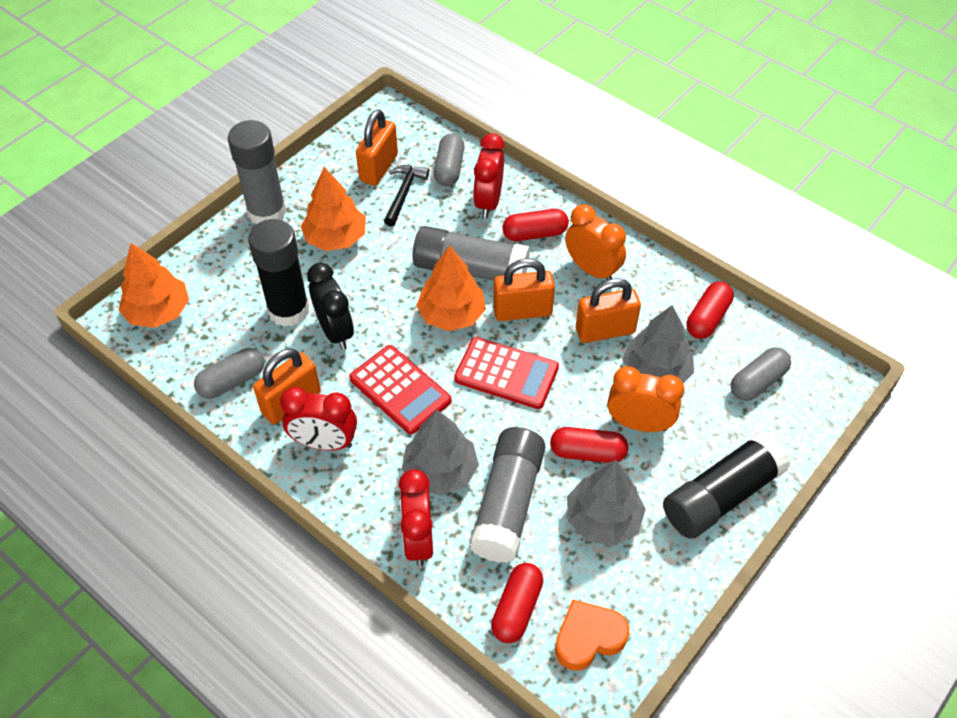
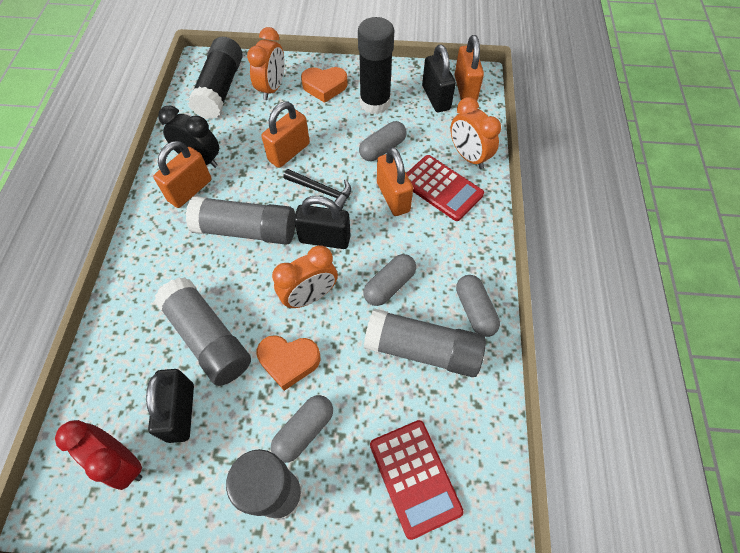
black padlock: 0 -> 3
grey capsule: 3 -> 4
grey glue stick: 3 -> 4
grey tree: 3 -> 0
orange clock: 2 -> 3
orange heart: 1 -> 2
orange tree: 3 -> 0
red capsule: 4 -> 0
red clock: 3 -> 1

